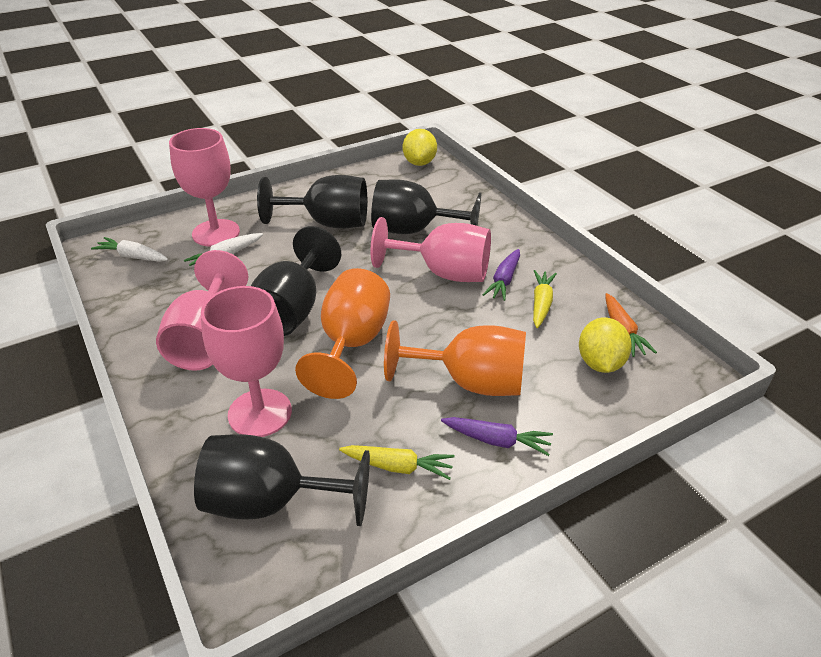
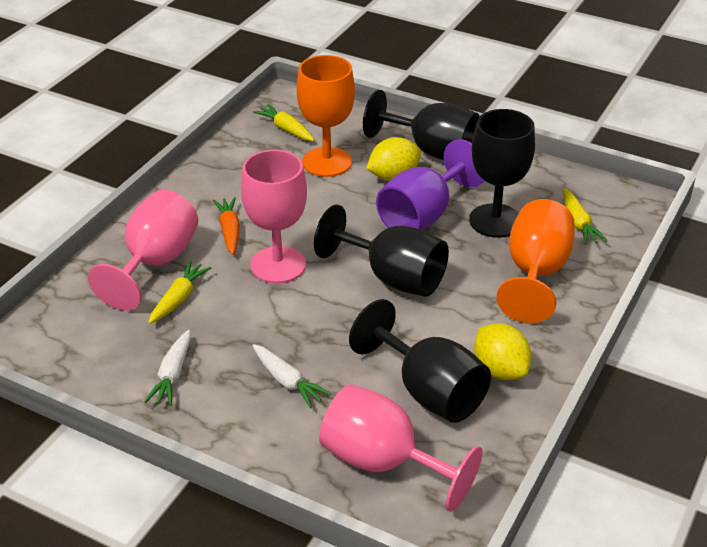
pink goblet: 4 -> 3
purple carrot: 2 -> 0
purple goblet: 0 -> 1
yellow carrot: 2 -> 3

